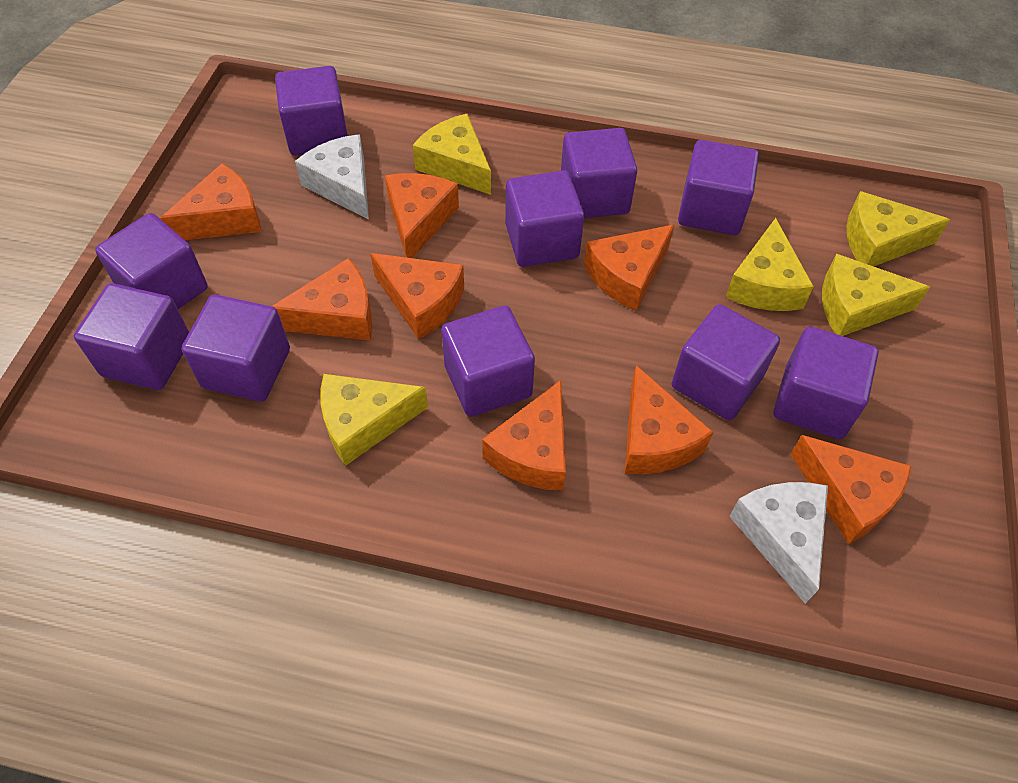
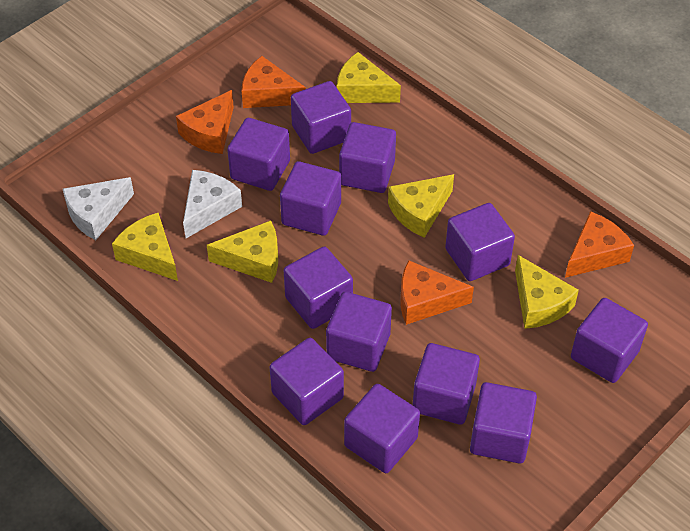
orange cheese: 8 -> 4
purple cube: 10 -> 12

